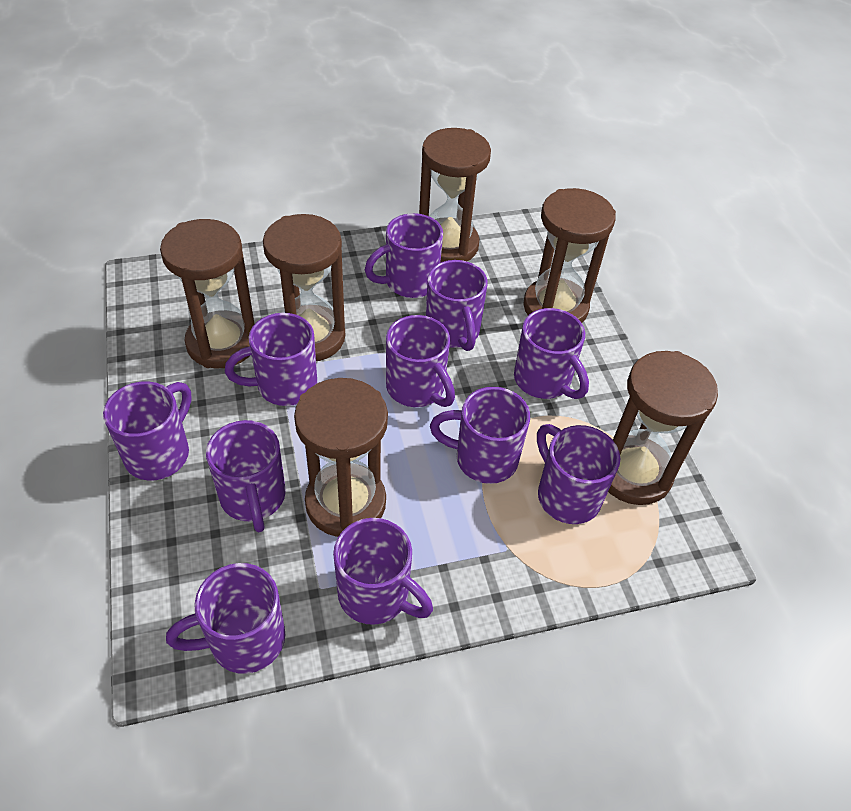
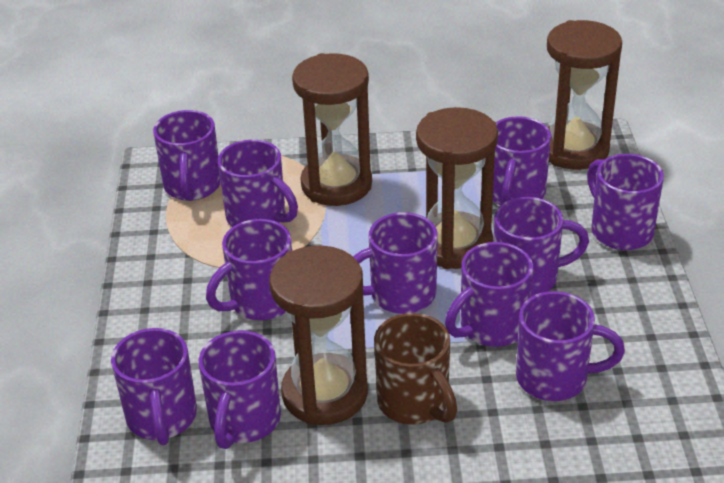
brown hourglass: 6 -> 4
brown mug: 0 -> 1

